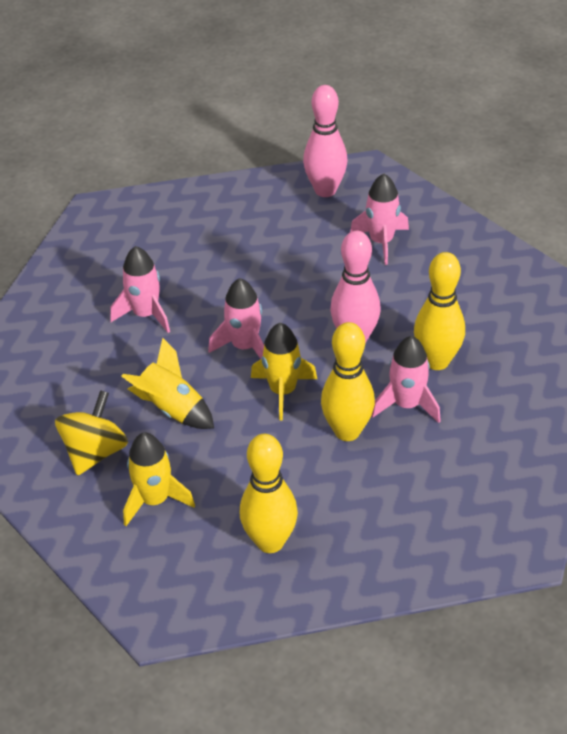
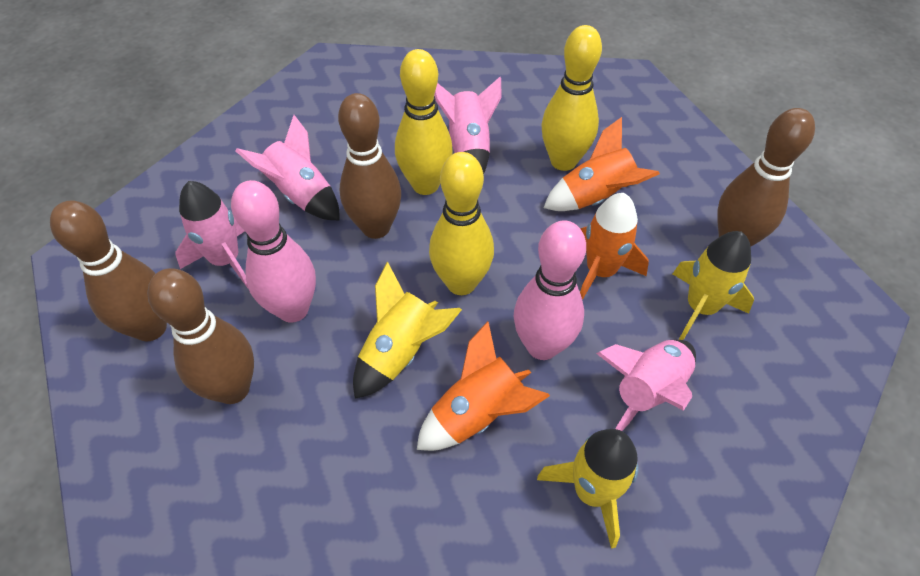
brown bowling pin: 0 -> 4
orange rocket: 0 -> 3
yellow spinning top: 1 -> 0

